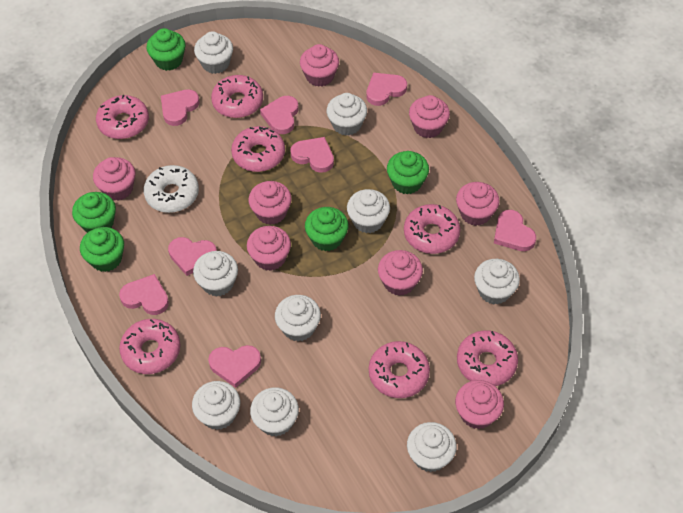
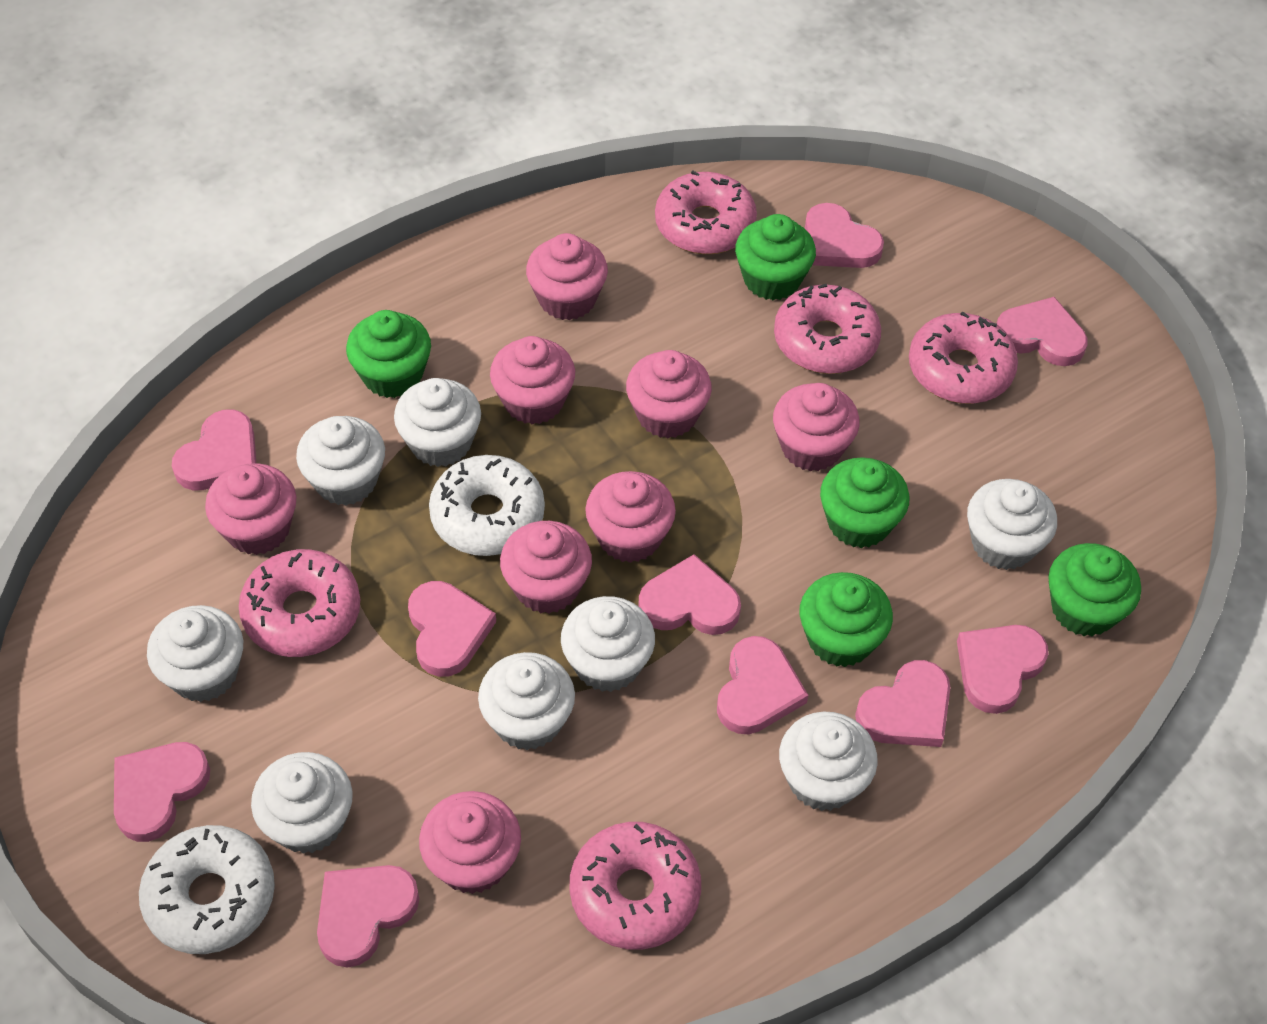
pink donut: 7 -> 5
pink heart: 8 -> 10
white cupcake: 9 -> 8
white donut: 1 -> 2

